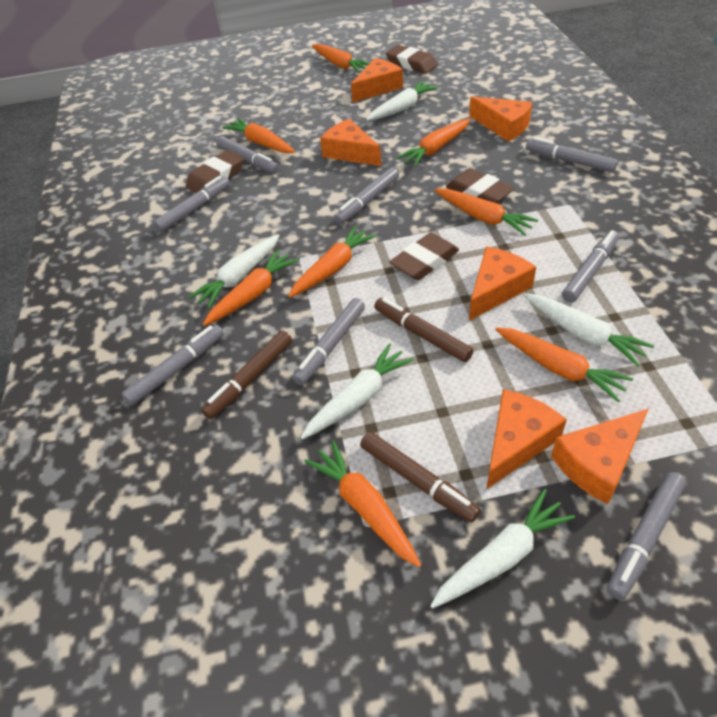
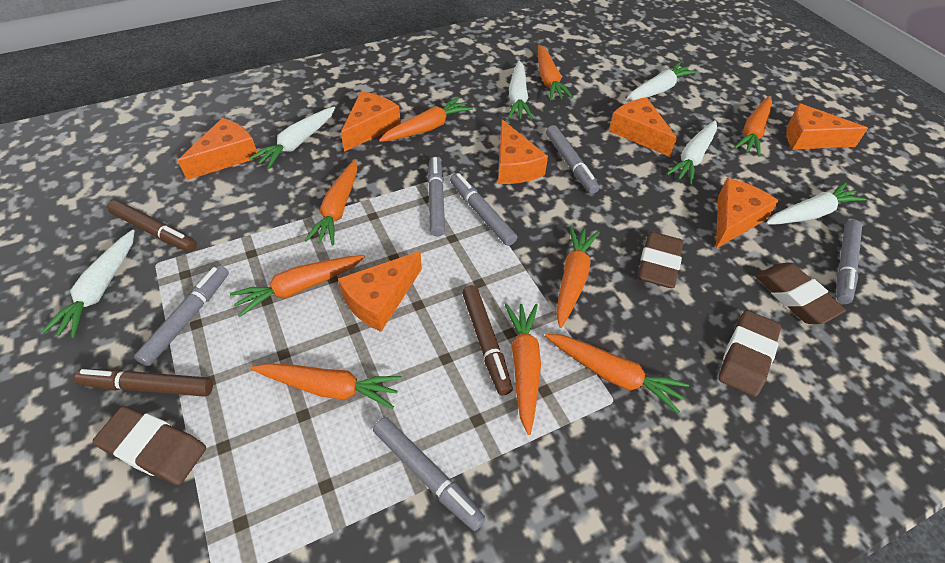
grey marker: 8 -> 6
orange carrot: 8 -> 9
orange cheese: 6 -> 7
white carrot: 5 -> 6

